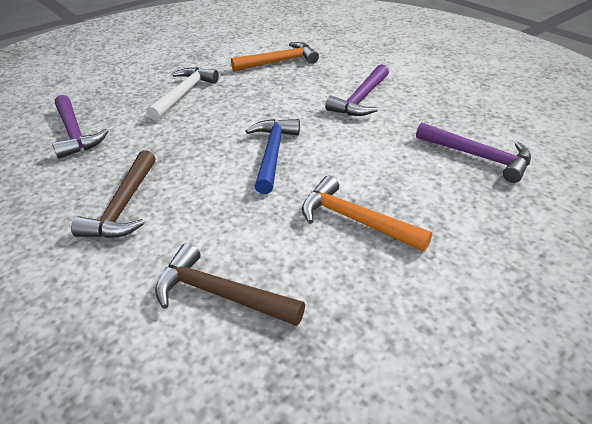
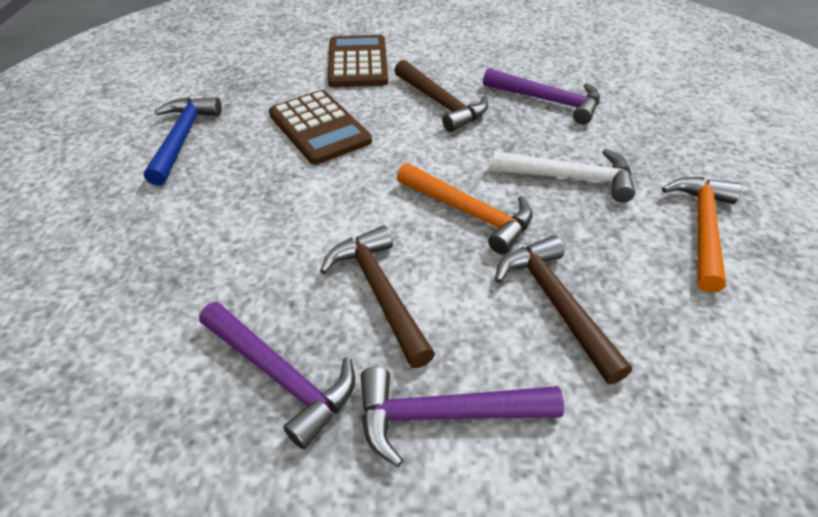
brown calculator: 0 -> 2
brown hammer: 2 -> 3

